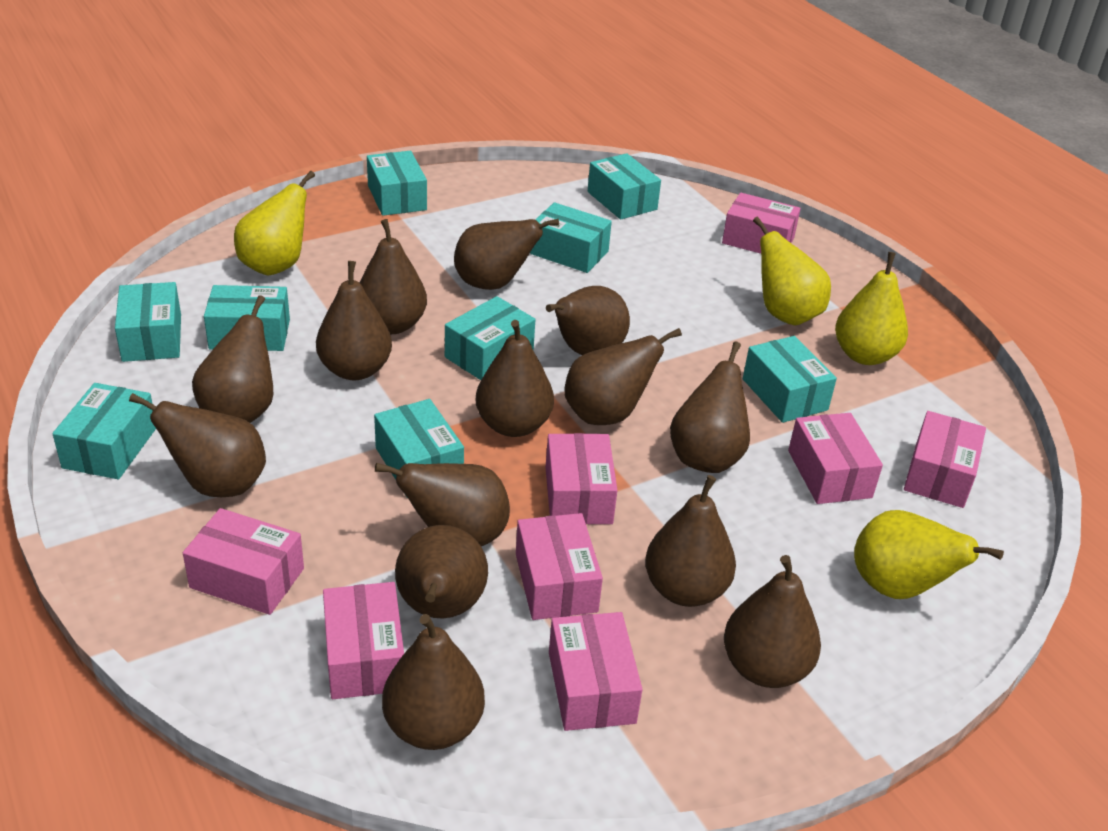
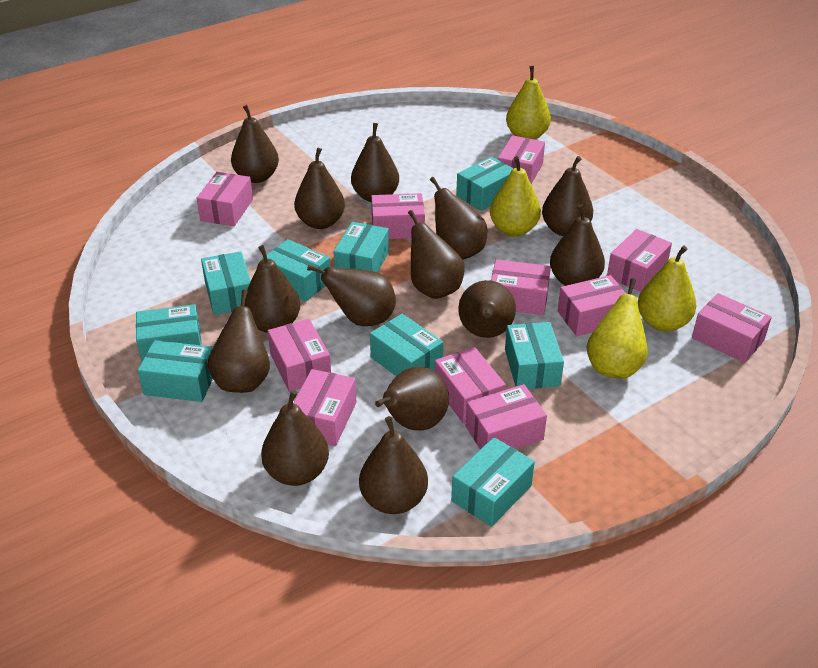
pink box: 8 -> 11

